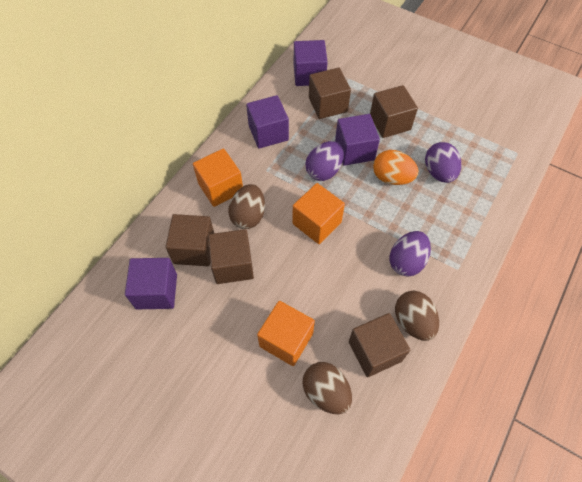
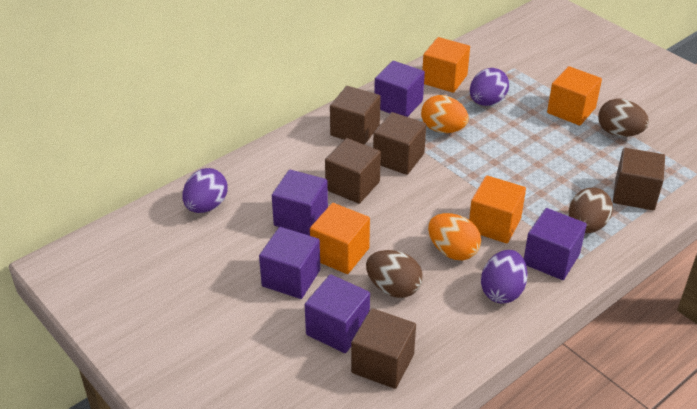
orange cube: 3 -> 4
orange egg: 1 -> 2
purple cube: 4 -> 5

